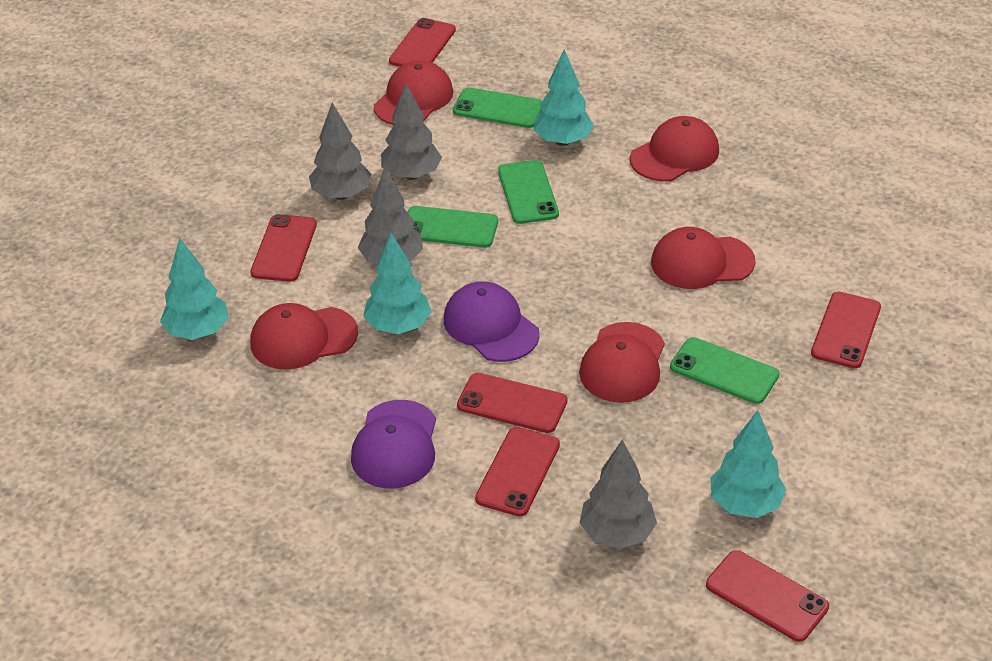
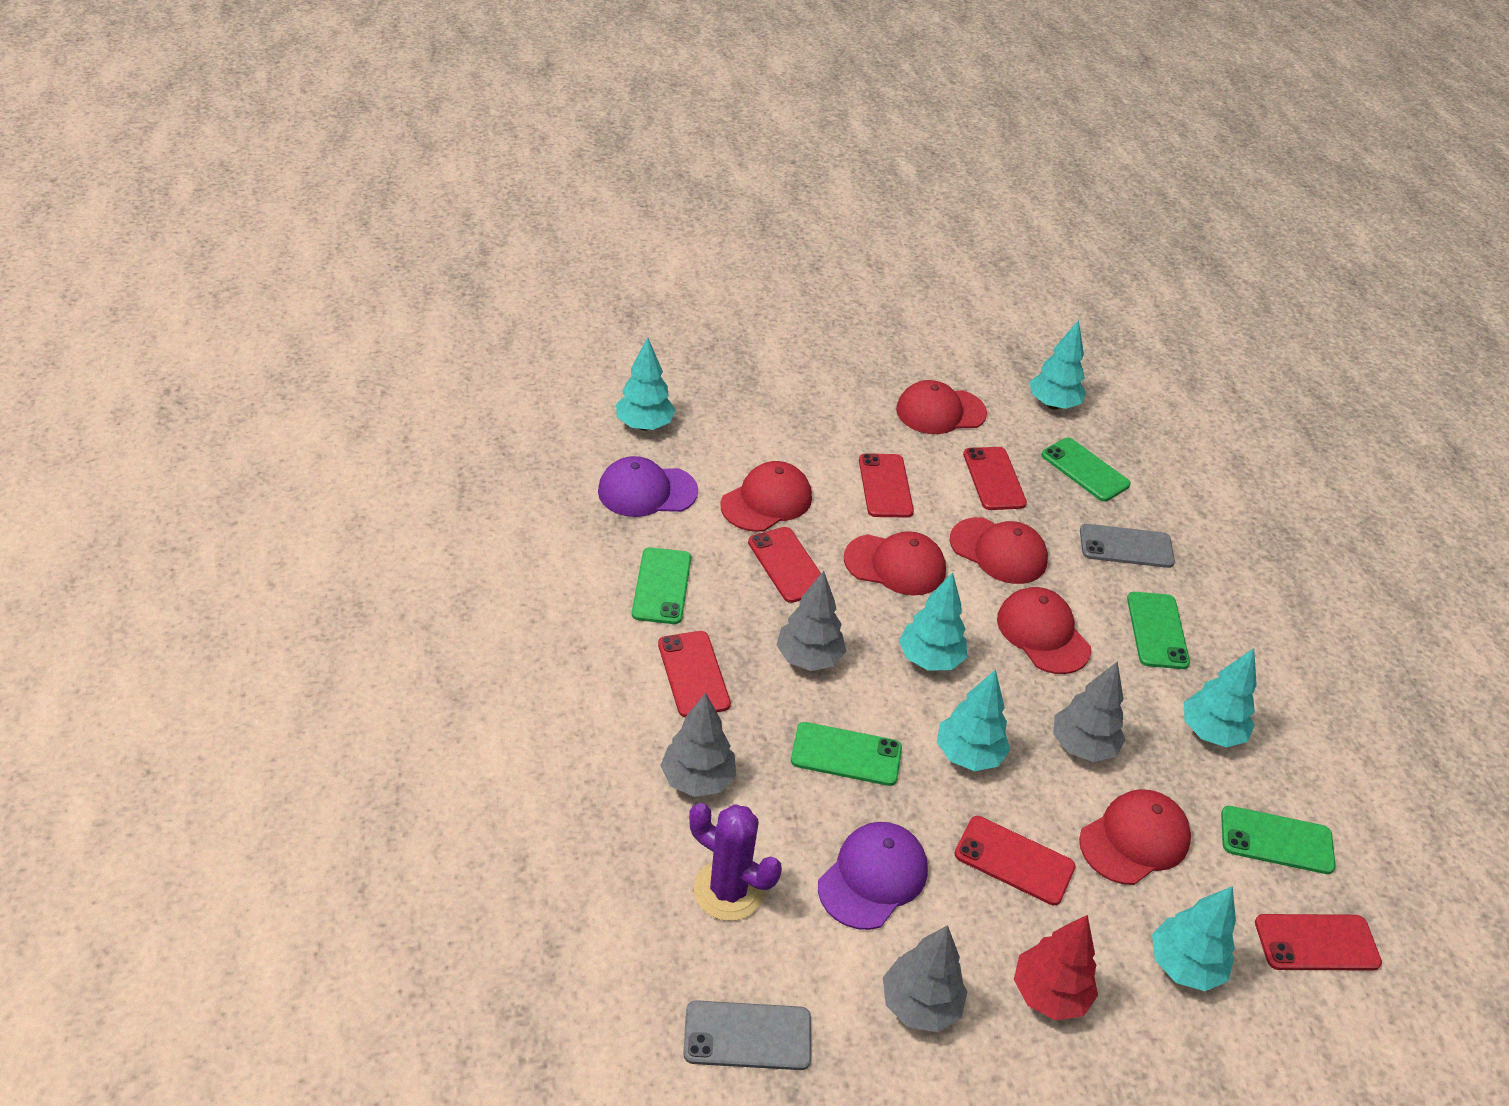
green phone: 4 -> 5
grey phone: 0 -> 2
purple cactus: 0 -> 1
red cap: 5 -> 6
red tree: 0 -> 1
turquoise tree: 4 -> 6

